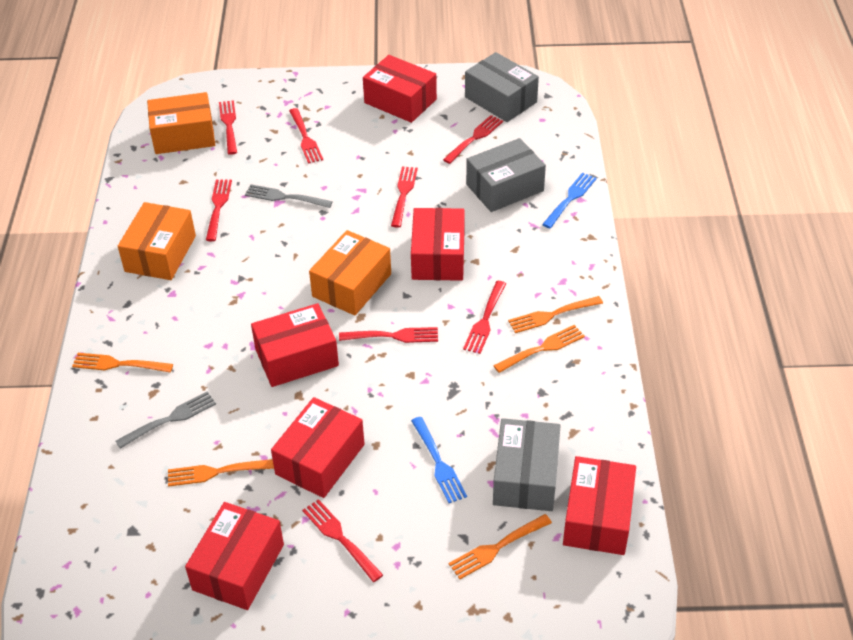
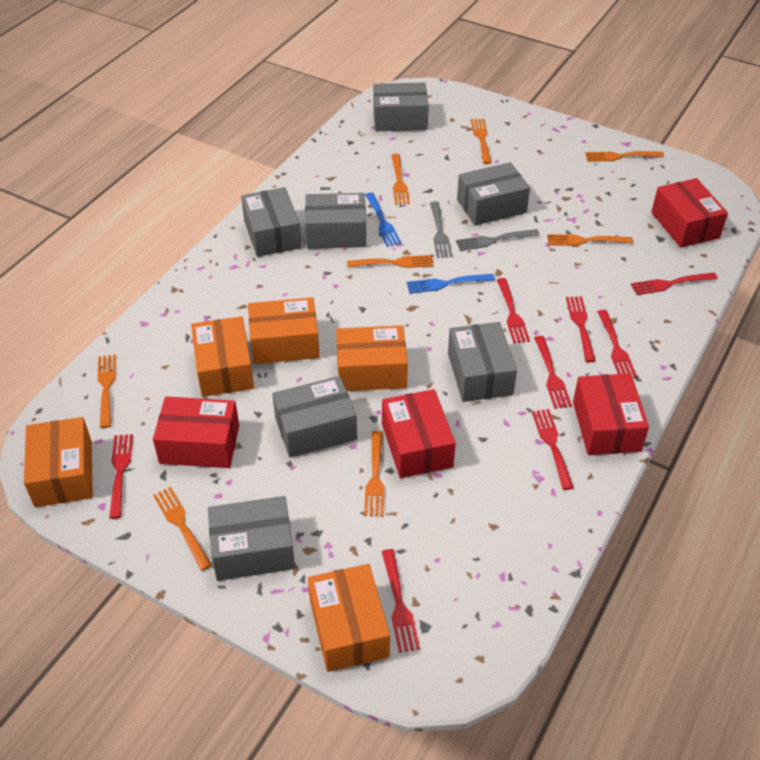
grey box: 3 -> 7
orange box: 3 -> 5
orange fork: 5 -> 8
red box: 6 -> 4

